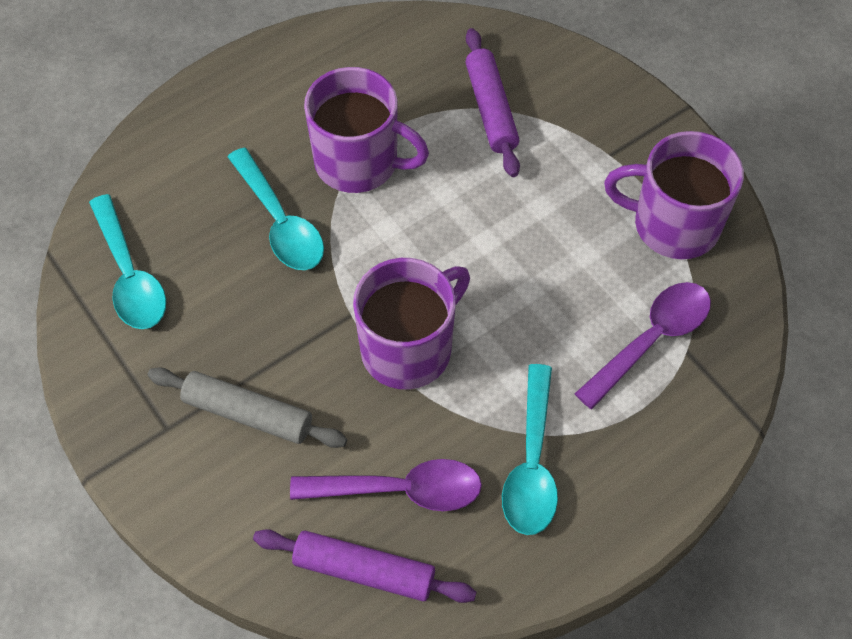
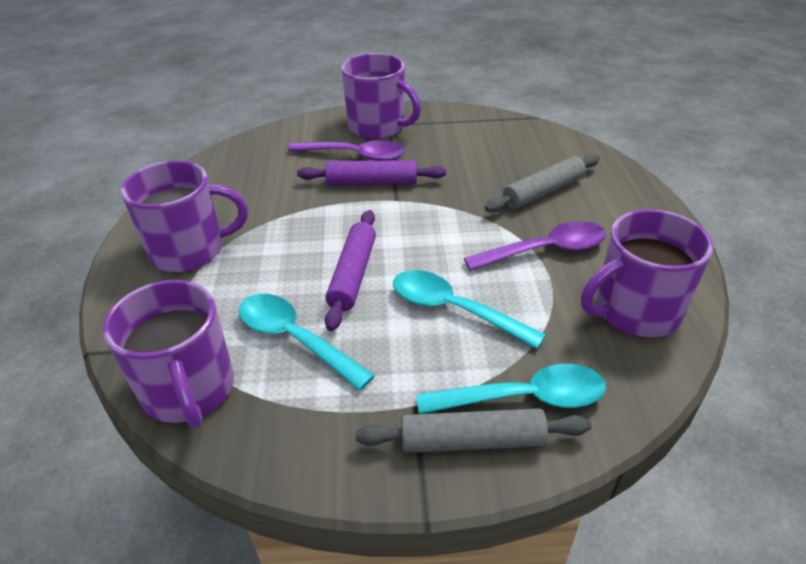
grey rolling pin: 1 -> 2
purple mug: 3 -> 4

